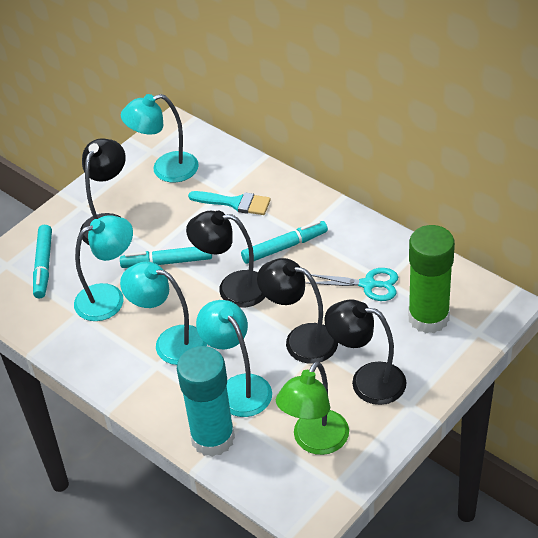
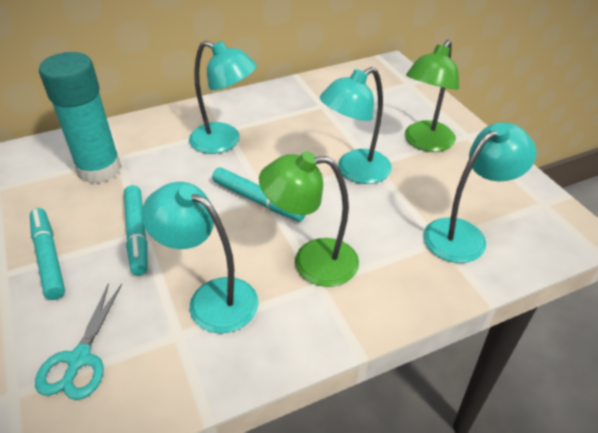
black lamp: 4 -> 0
green glue stick: 1 -> 0
green lamp: 1 -> 2
turquoise brush: 1 -> 0

